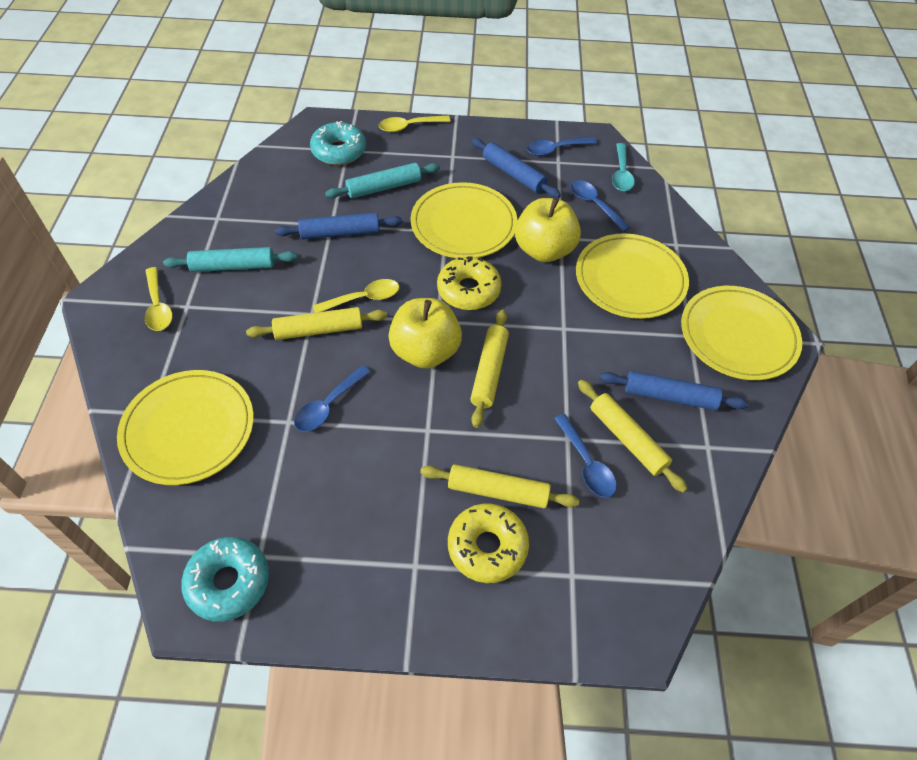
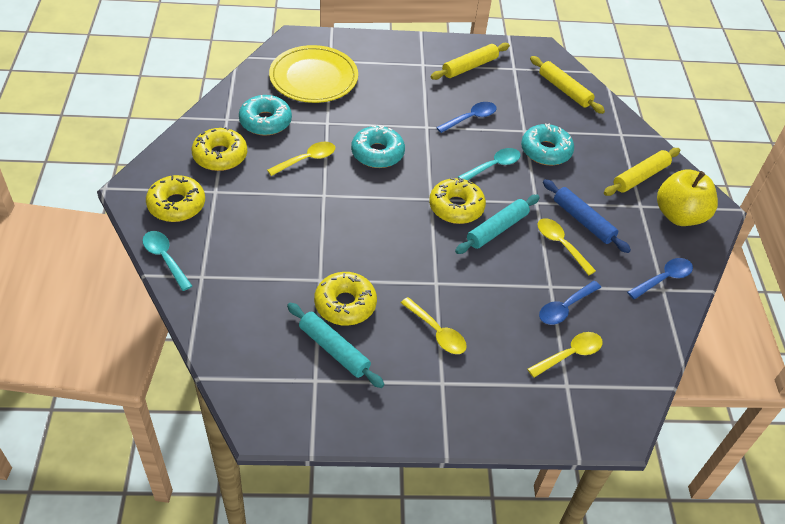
blue rolling pin: 3 -> 1
blue spoon: 4 -> 3
turquoise donut: 2 -> 3
turquoise spoon: 1 -> 2
yellow apple: 2 -> 1
yellow donut: 2 -> 4
yellow plate: 4 -> 1
yellow rolling pin: 4 -> 3
yellow spoon: 3 -> 4

